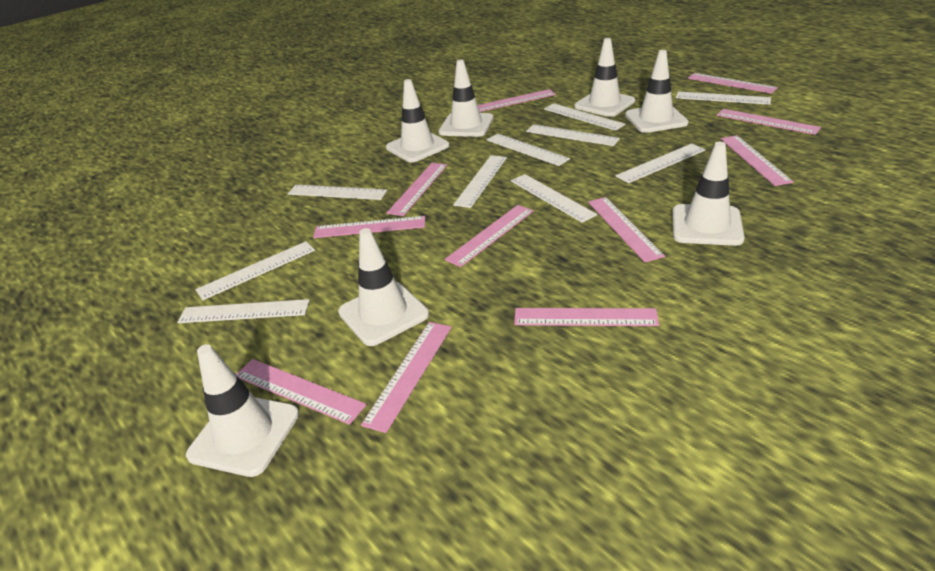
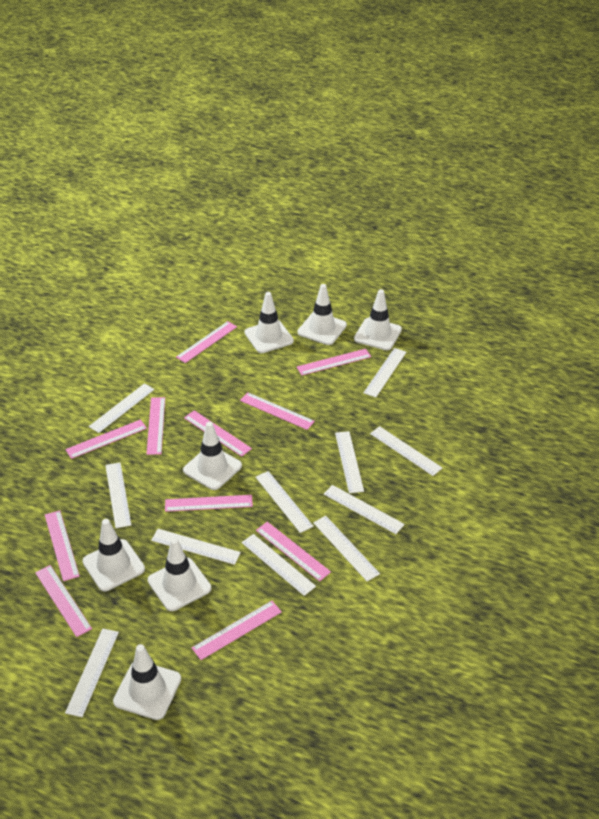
white ruler: 10 -> 11

